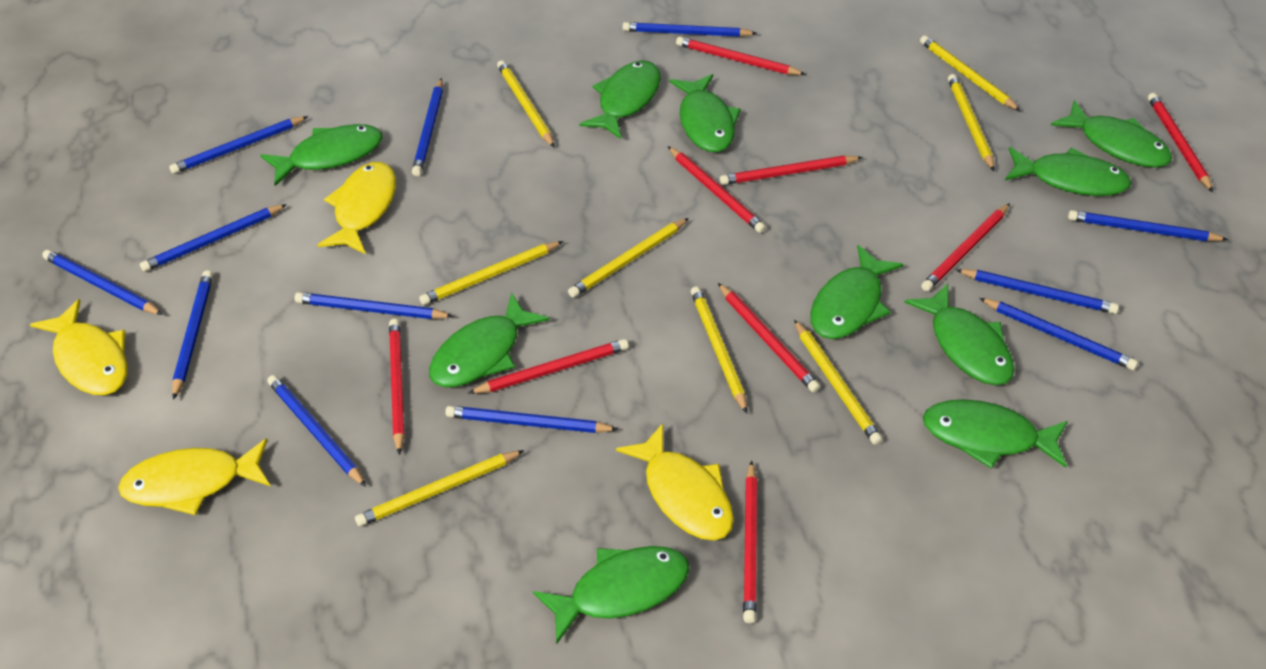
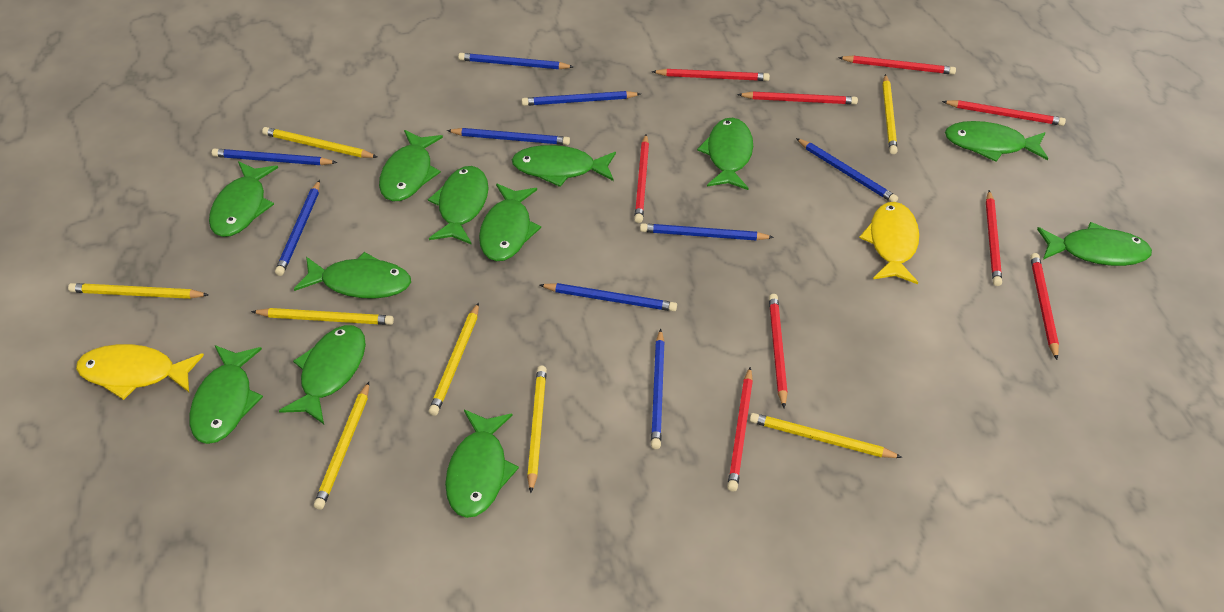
blue pencil: 12 -> 9
green fish: 10 -> 12
yellow fish: 4 -> 2

